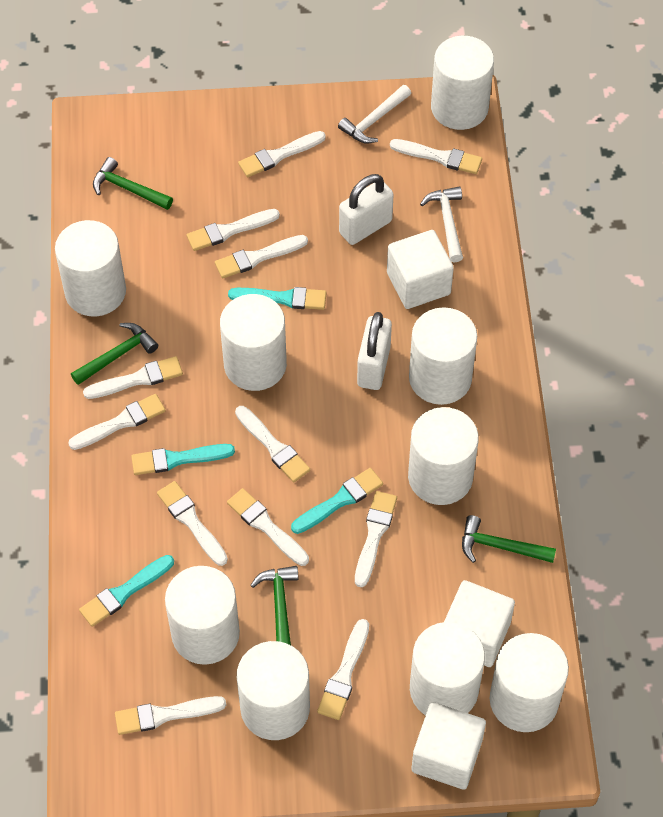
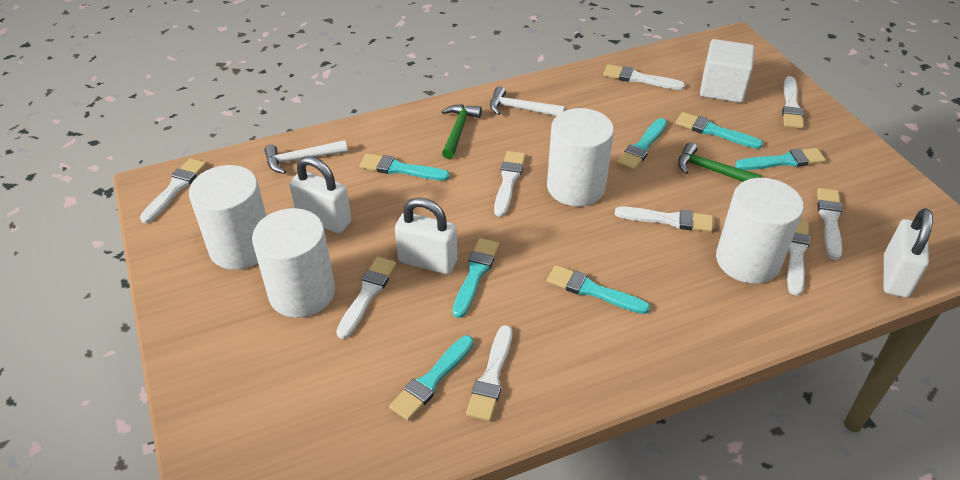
green hammer: 4 -> 2
turquoise brush: 4 -> 7
white brush: 12 -> 9
white cube: 3 -> 1
white cylinder: 9 -> 4
white padlock: 2 -> 3

